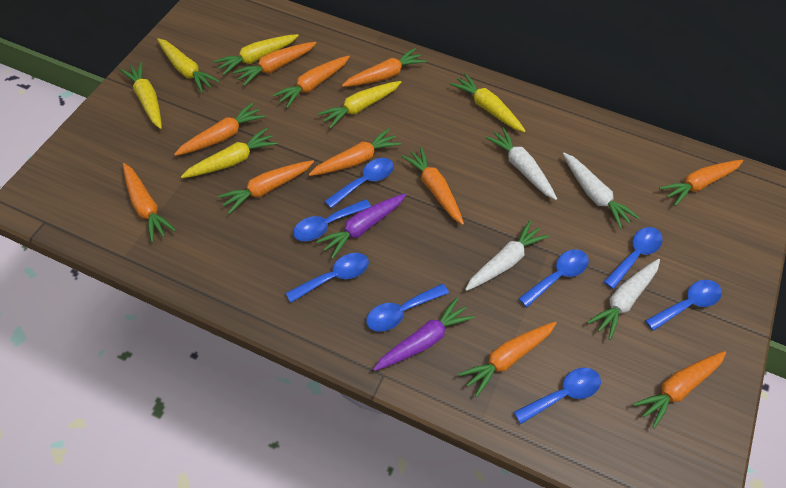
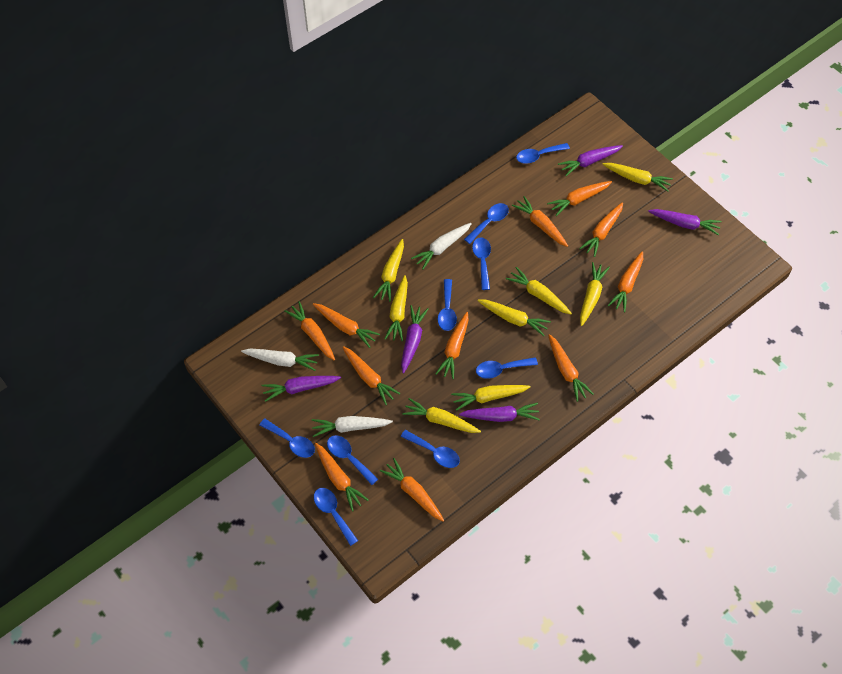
blue spoon: 8 -> 9
purple carrot: 2 -> 5
white carrot: 4 -> 3
yellow carrot: 6 -> 8

